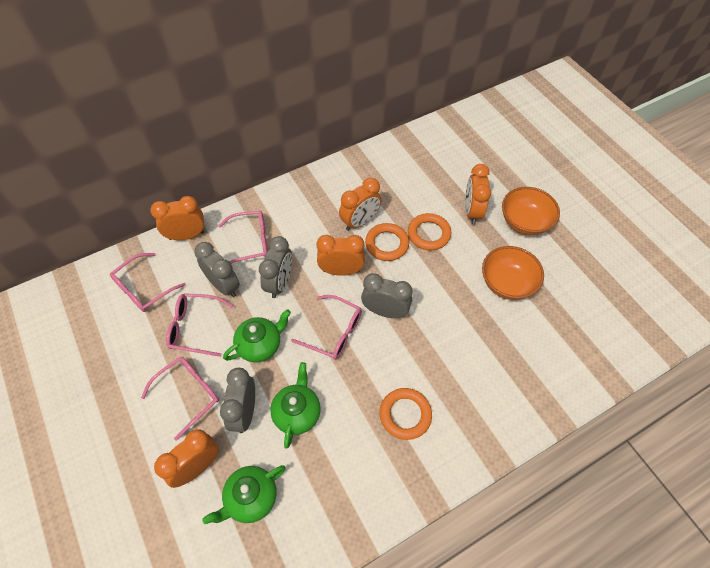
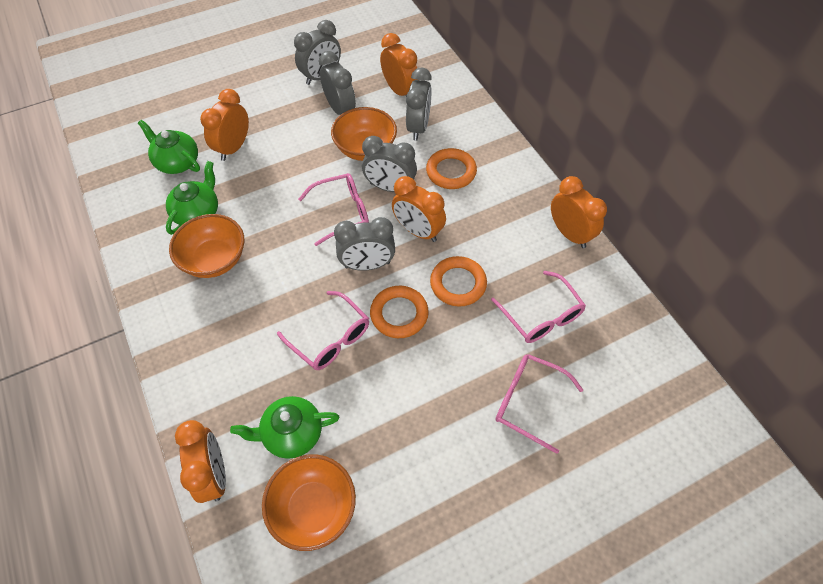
grey clock: 4 -> 5
orange bowl: 2 -> 3
pink glasses: 5 -> 4

